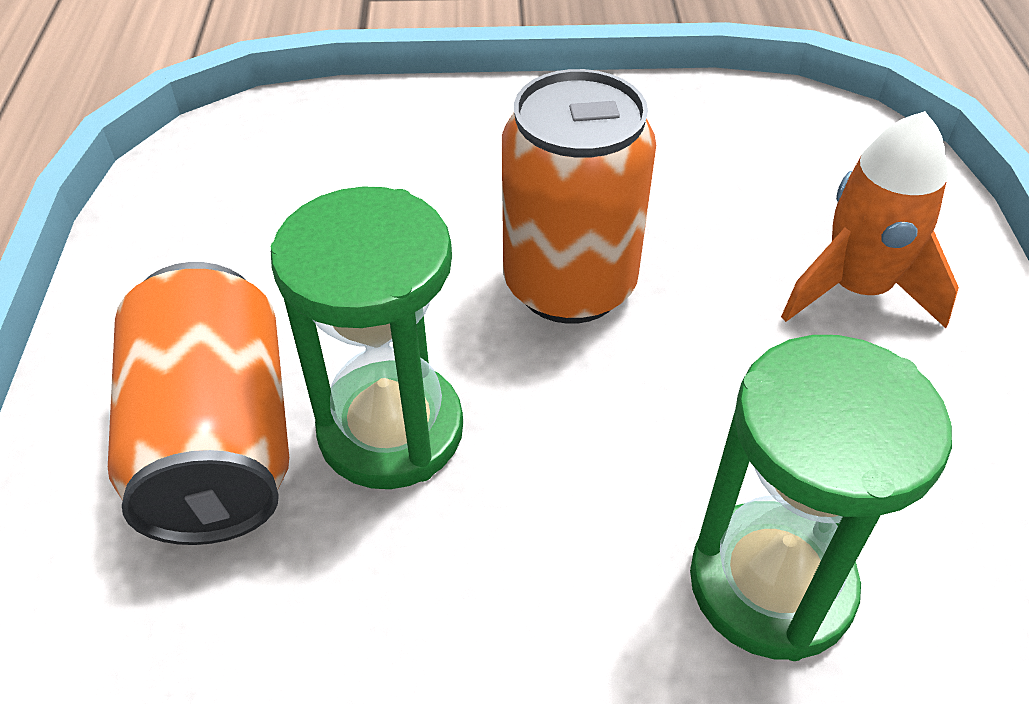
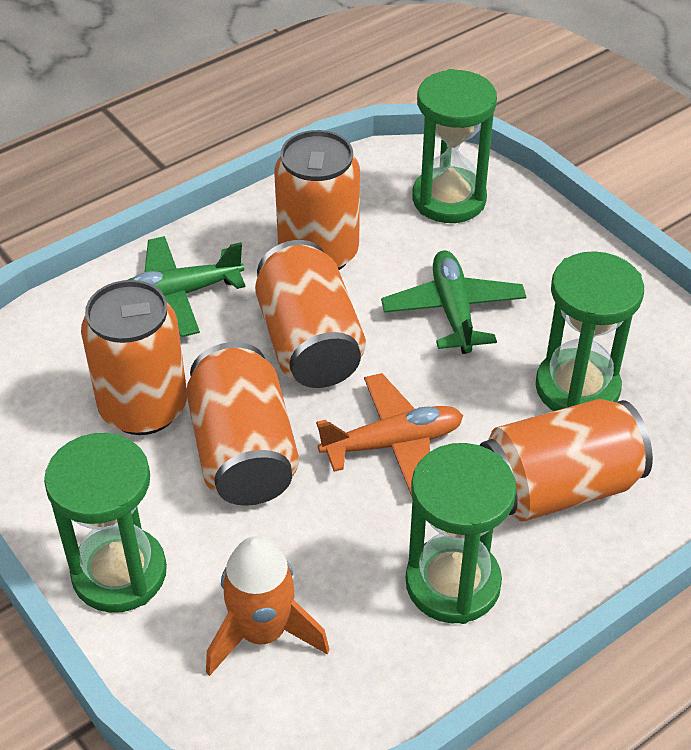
green hourglass: 2 -> 4
green plane: 0 -> 2
orange can: 2 -> 5
orange plane: 0 -> 1

